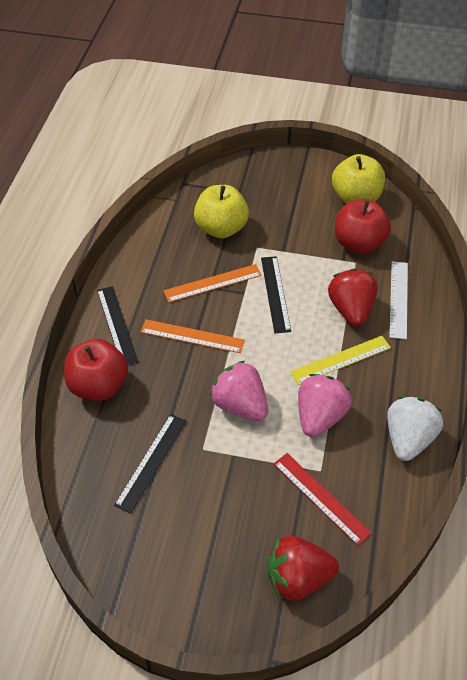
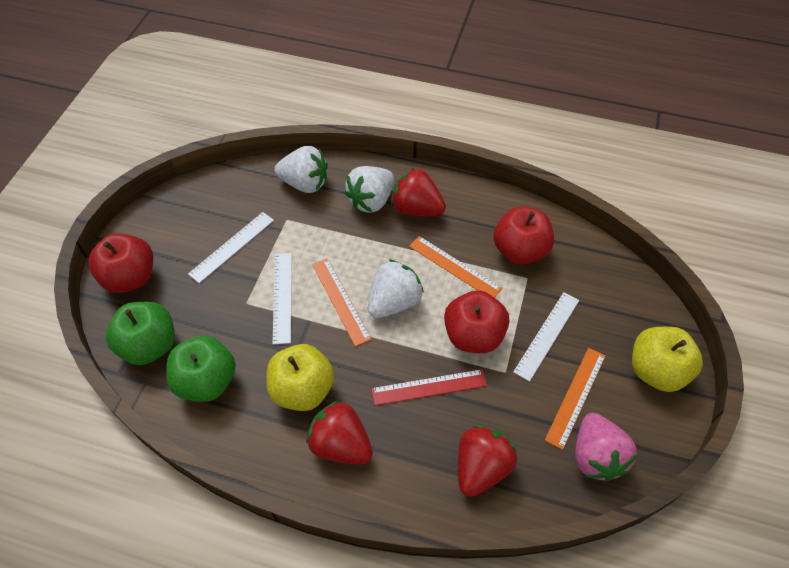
black ruler: 3 -> 0
green apple: 0 -> 2
orange ruler: 2 -> 3
pink strawberry: 2 -> 1
red apple: 2 -> 3
red strawberry: 2 -> 3
white ruler: 1 -> 3
white strawberry: 1 -> 3
yellow ruler: 1 -> 0

